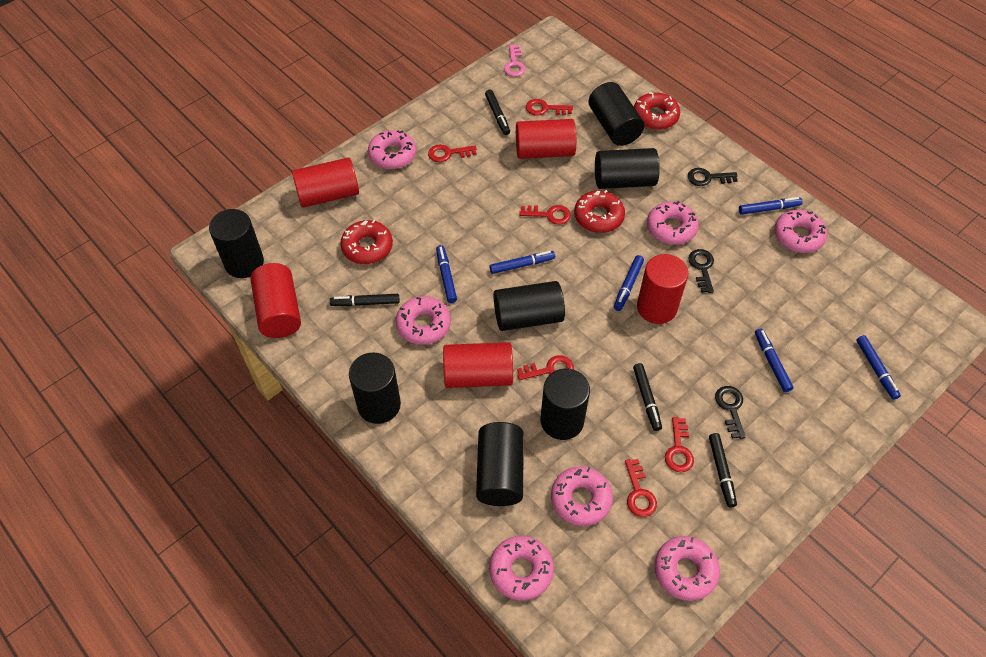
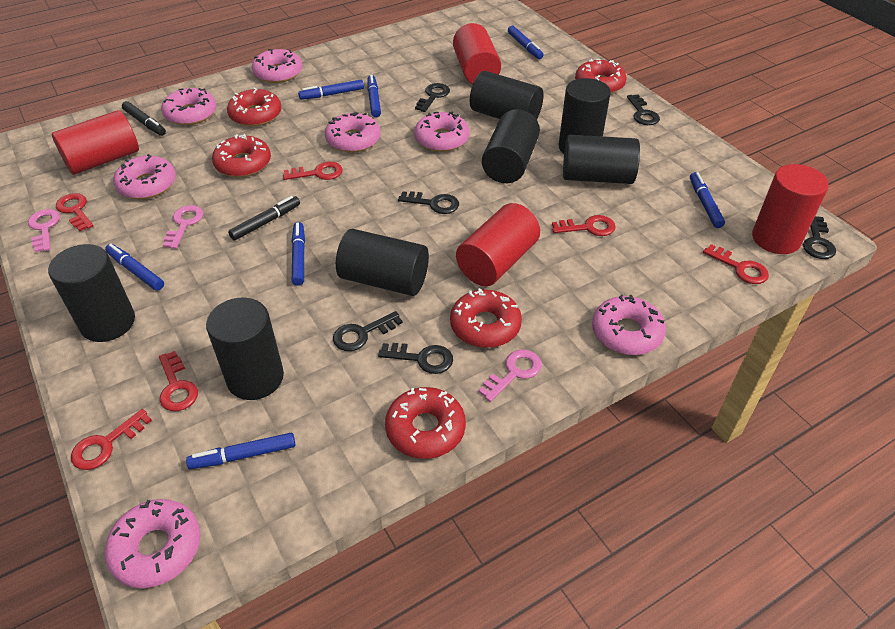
black key: 3 -> 6
black marker: 4 -> 2
blue marker: 6 -> 7
pink key: 1 -> 3
red cylinder: 5 -> 4
red donut: 3 -> 5

